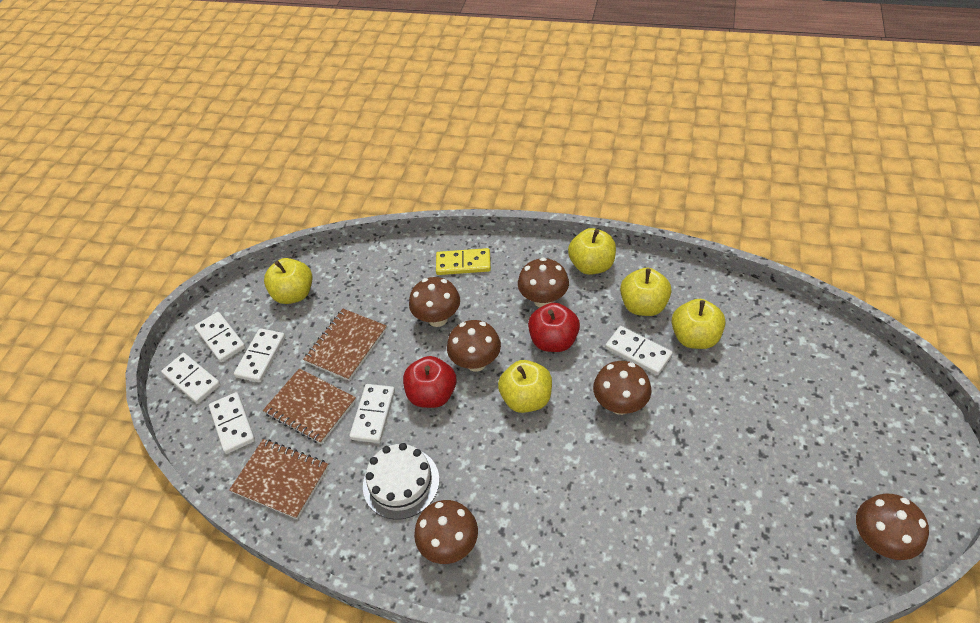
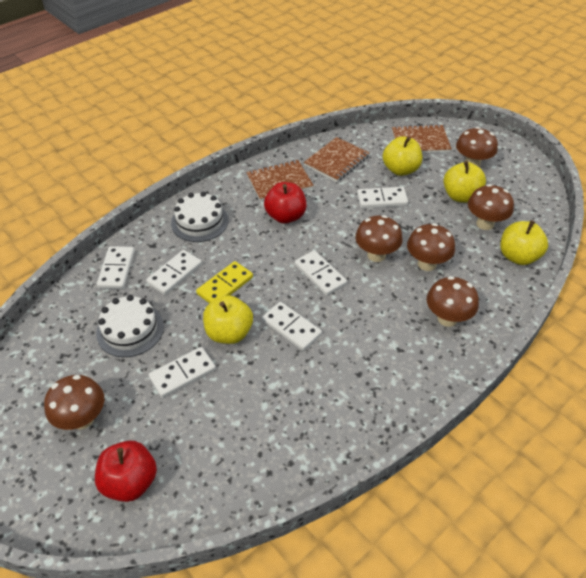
white cake: 1 -> 2
yellow apple: 5 -> 4

